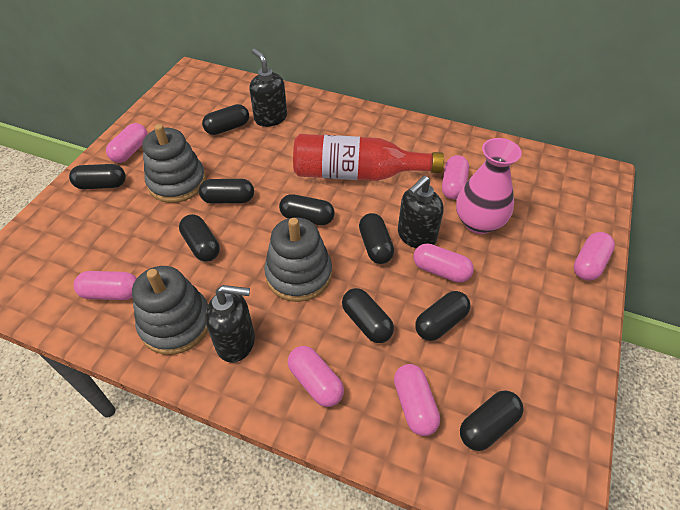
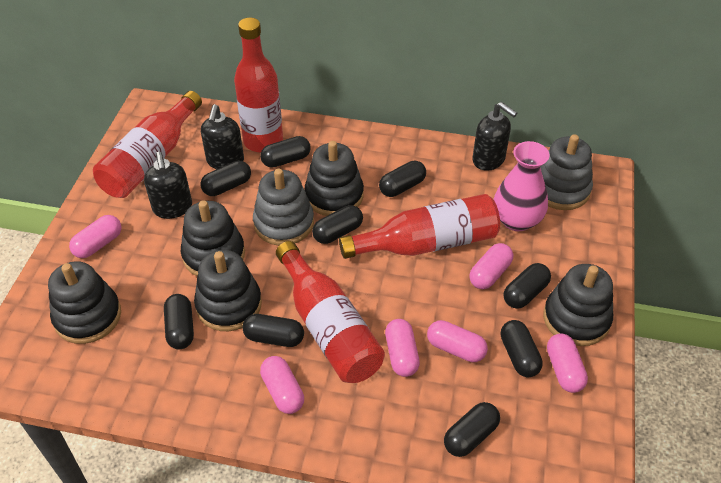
black stacking toy: 0 -> 5
grey stacking toy: 3 -> 2
pink capsule: 7 -> 6
red bottle: 1 -> 4

